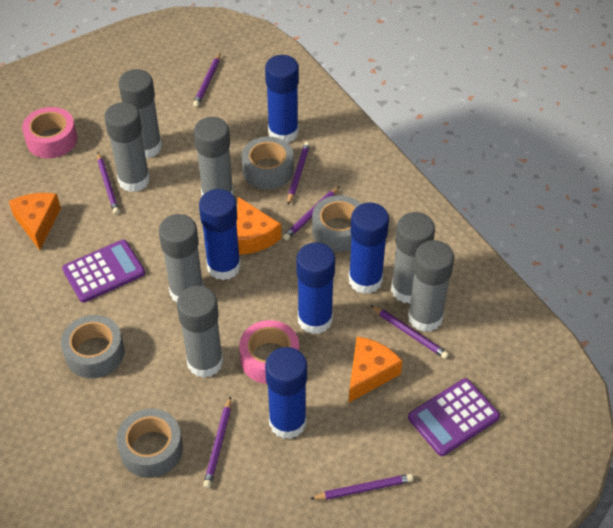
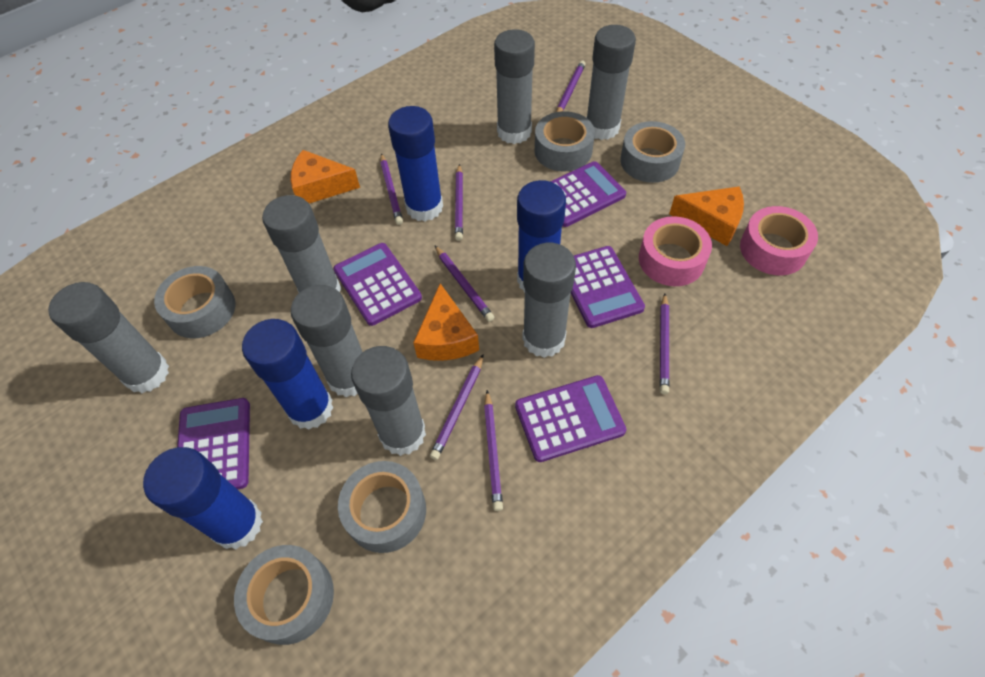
blue glue stick: 5 -> 4
grey tape: 4 -> 5
purple calculator: 2 -> 5

